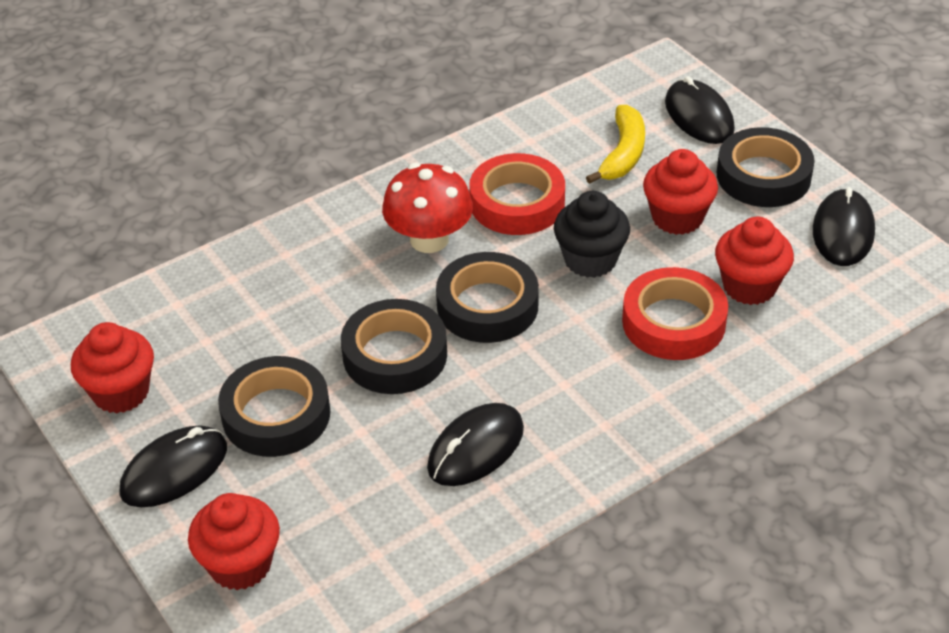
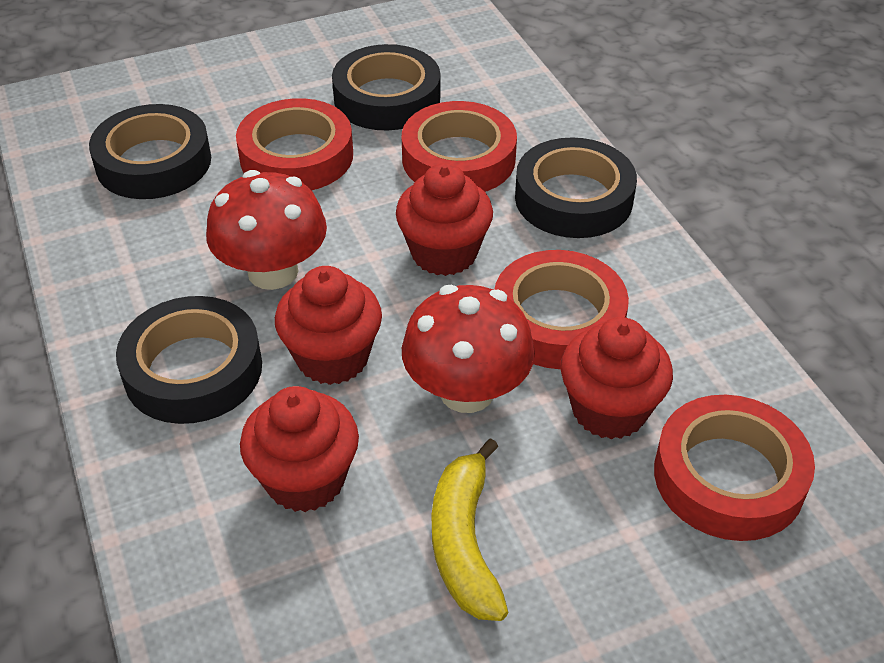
black cupcake: 1 -> 0
black mouse: 4 -> 0
red mushroom: 1 -> 2
red tape: 2 -> 4

